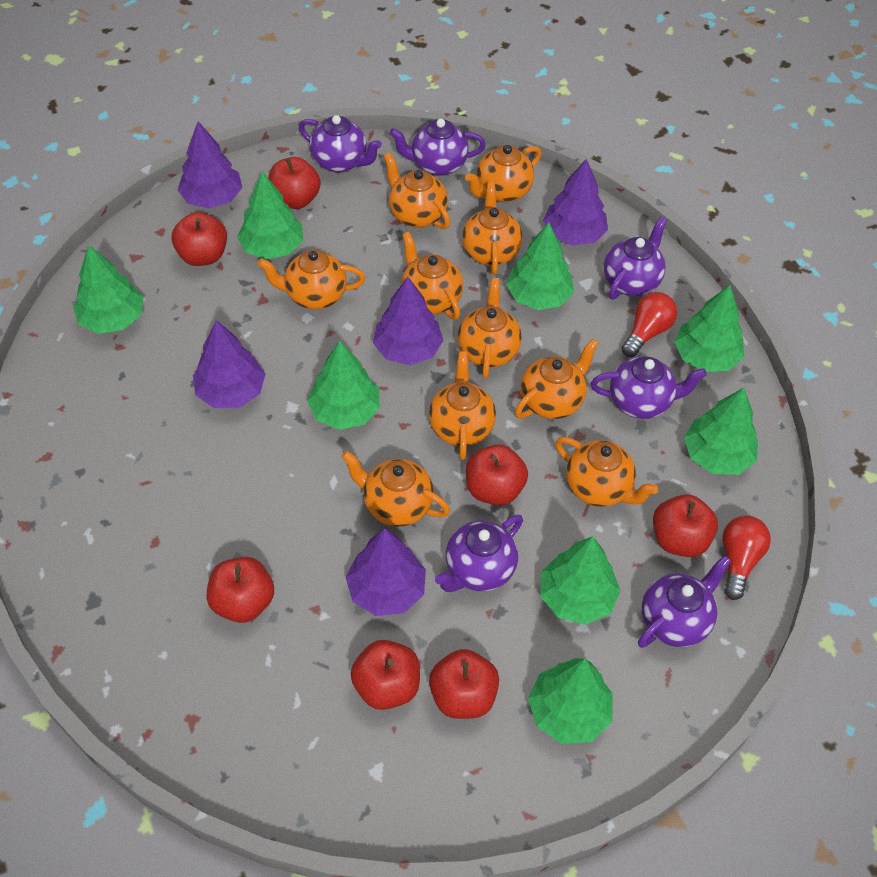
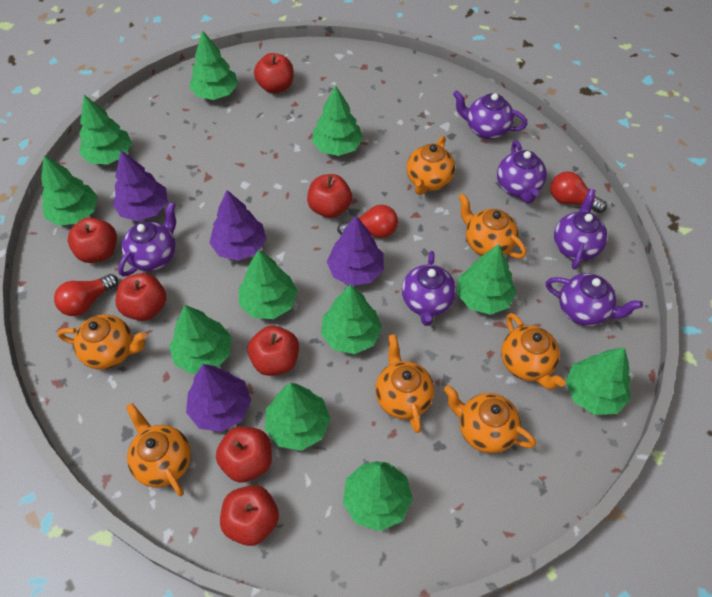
green tree: 8 -> 11
orange teapot: 10 -> 7
purple tree: 5 -> 4
red light bulb: 2 -> 3

